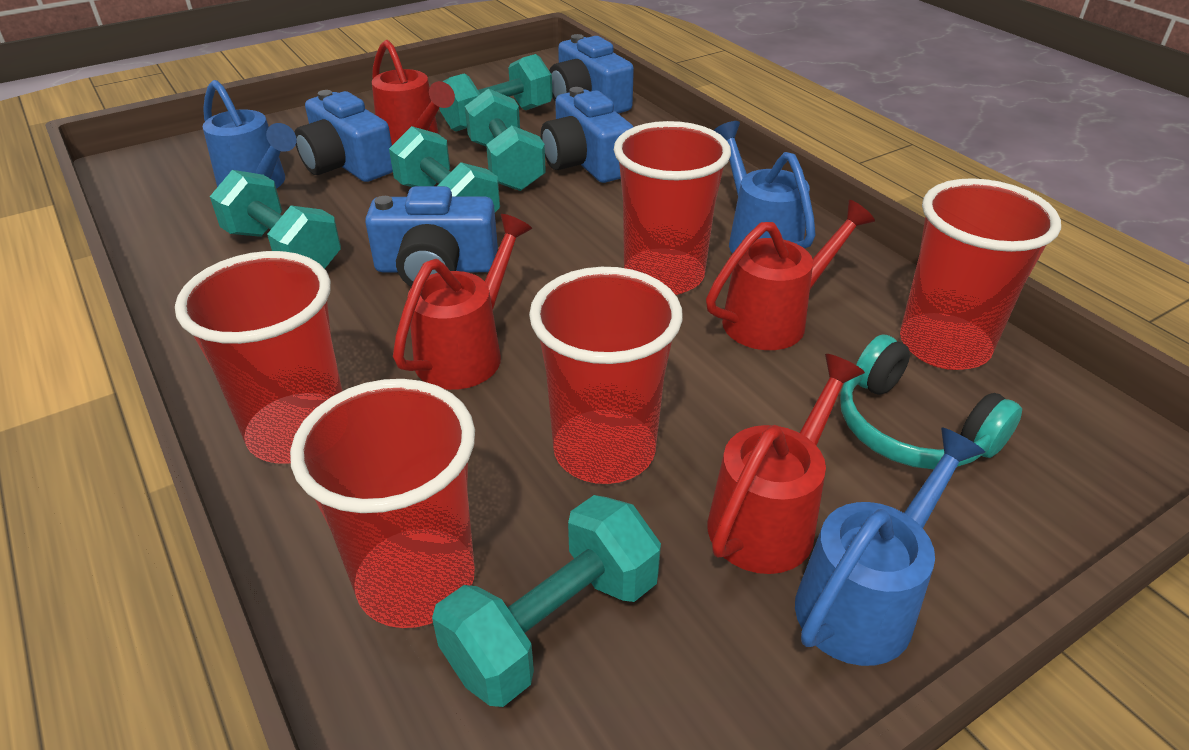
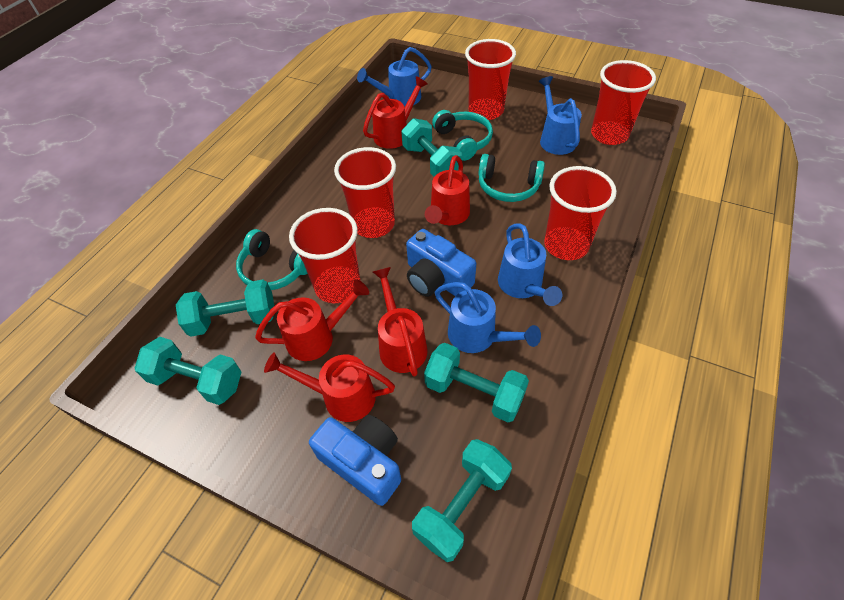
blue camera: 4 -> 2
blue watering can: 3 -> 4
red watering can: 4 -> 5
turquoise headphones: 1 -> 3

